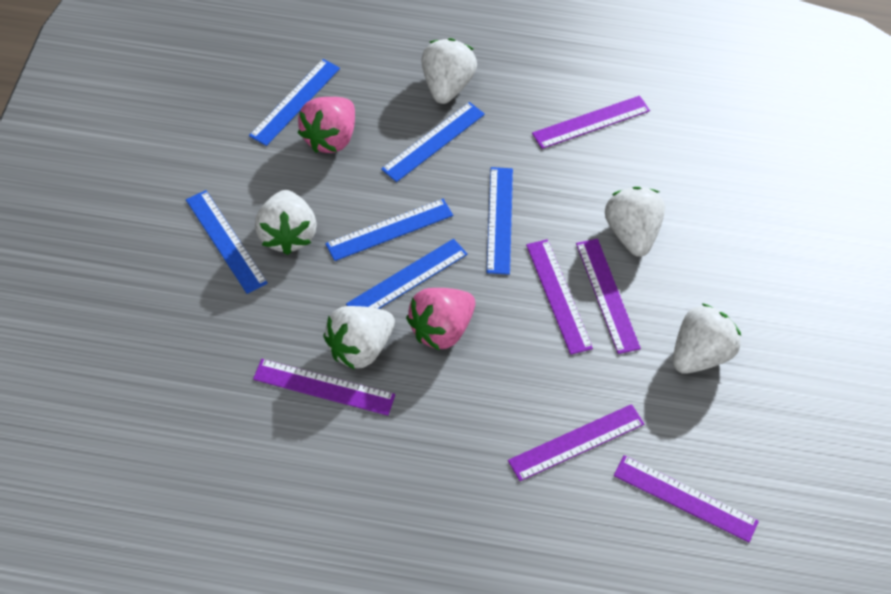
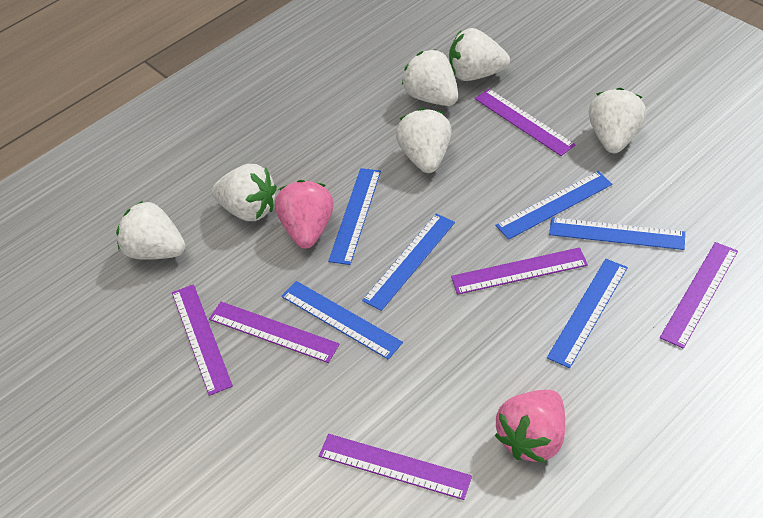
white strawberry: 5 -> 6

